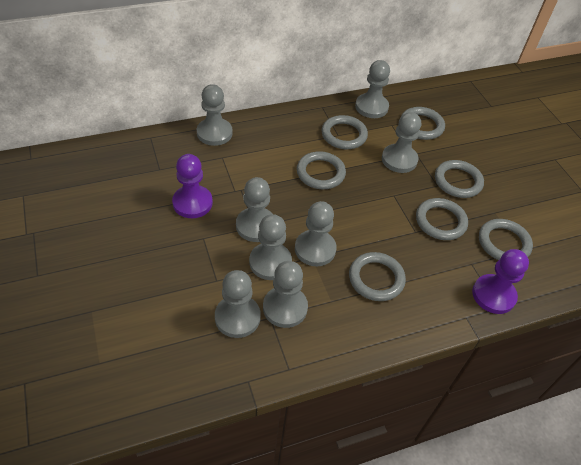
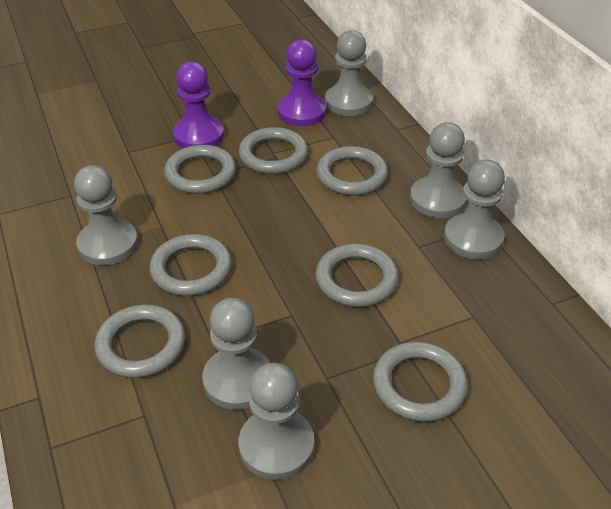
grey pawn: 8 -> 6

